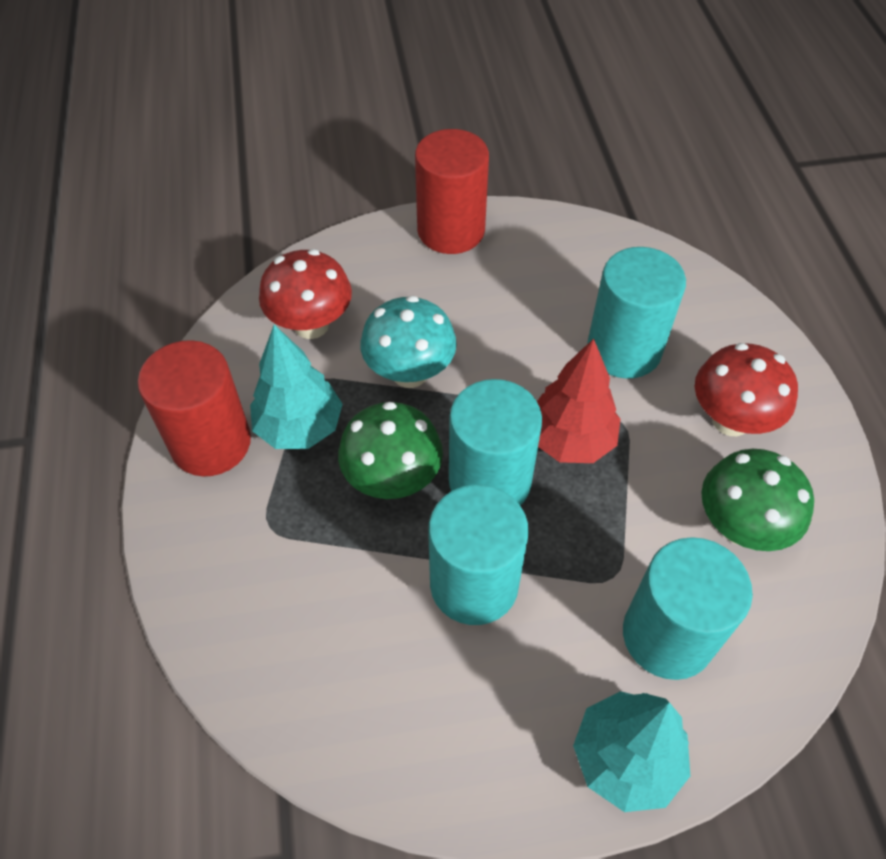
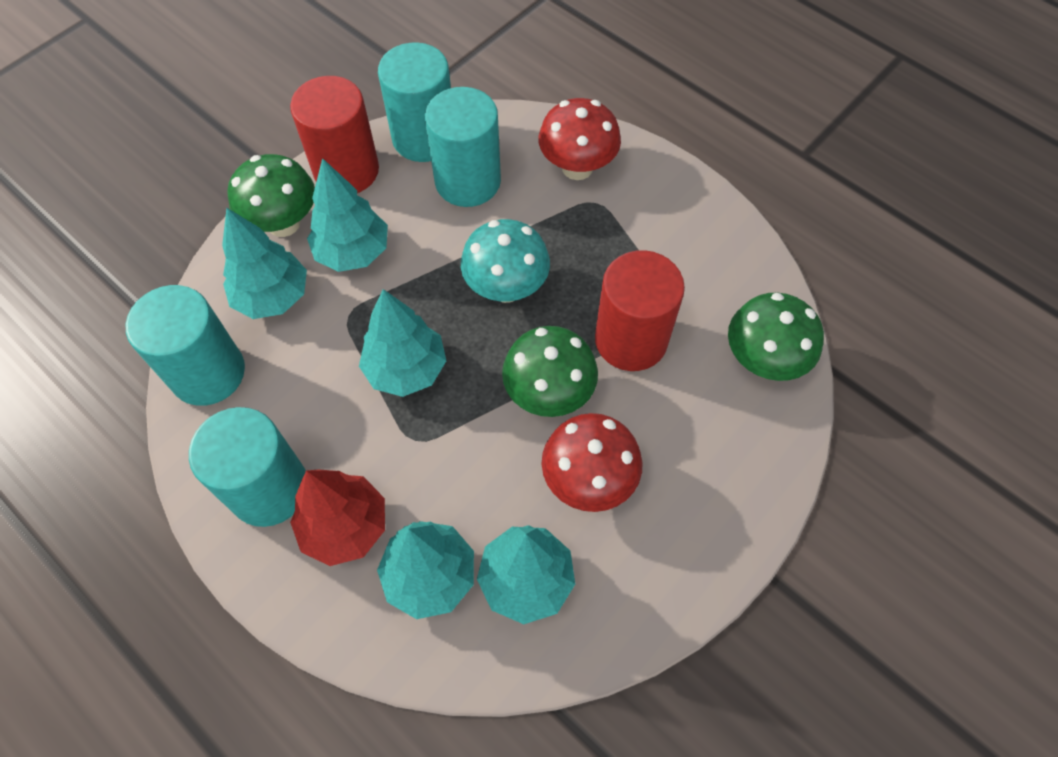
green mushroom: 2 -> 3
turquoise tree: 2 -> 5

